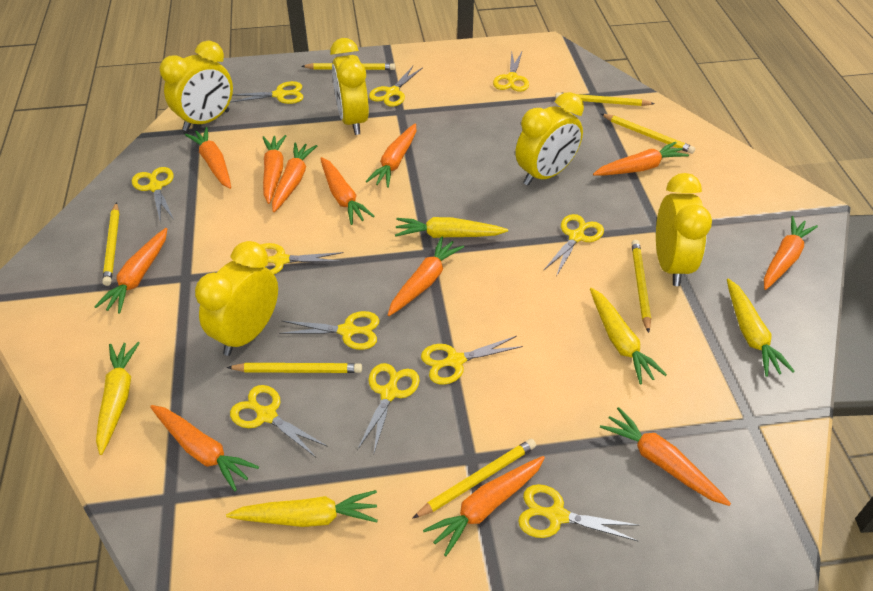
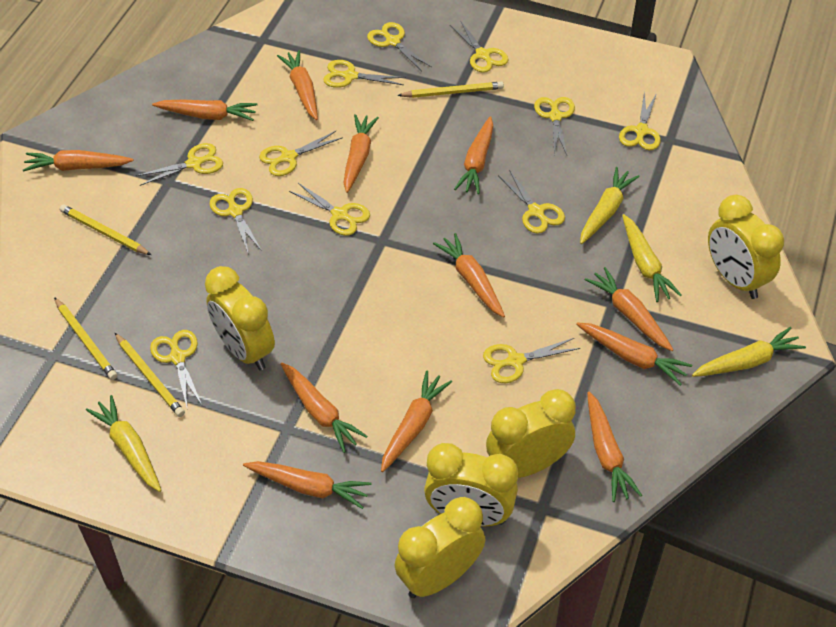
yellow carrot: 5 -> 4
yellow pencil: 7 -> 4
yellow scissors: 11 -> 12

